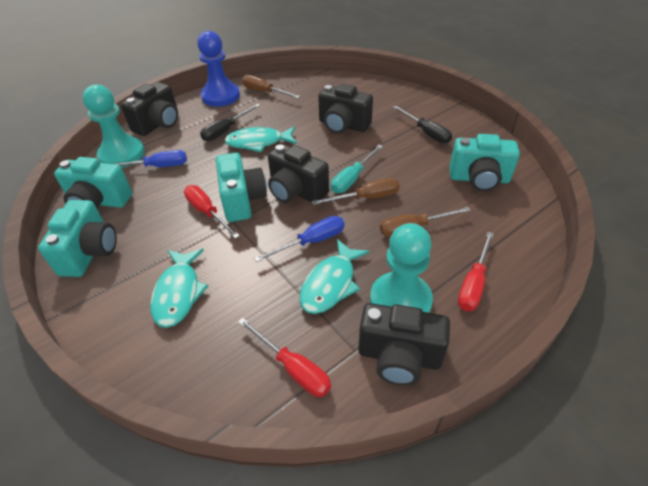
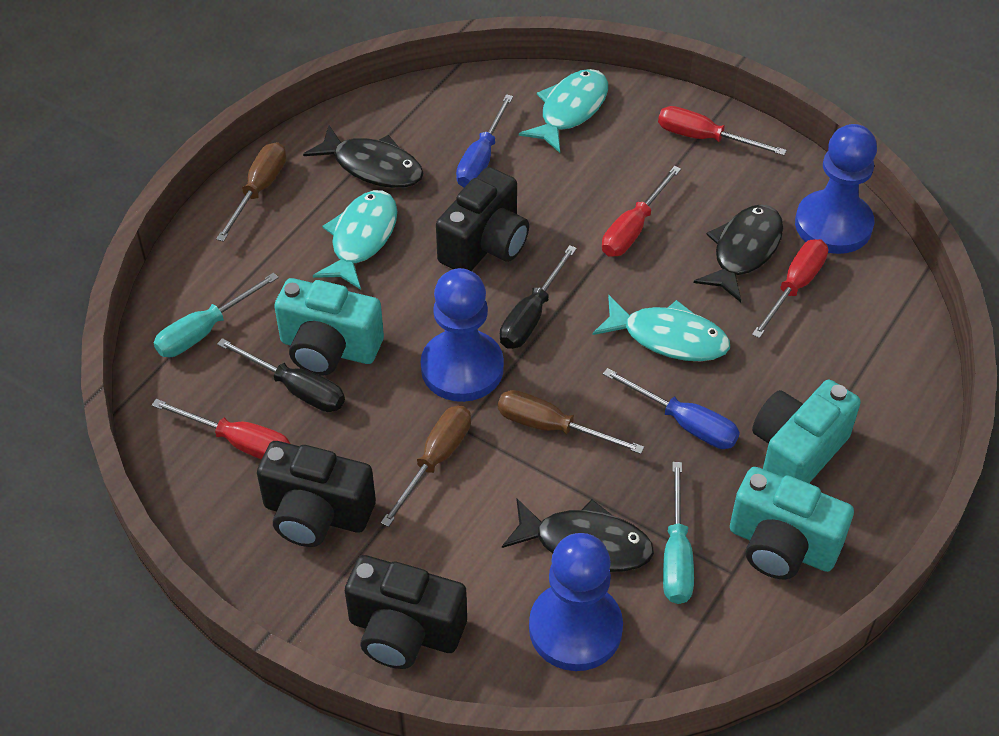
black camera: 4 -> 3
black fish: 0 -> 3
blue pawn: 1 -> 3
red screwdriver: 3 -> 4
turquoise camera: 4 -> 3
turquoise pawn: 2 -> 0
turquoise screwdriver: 1 -> 2

